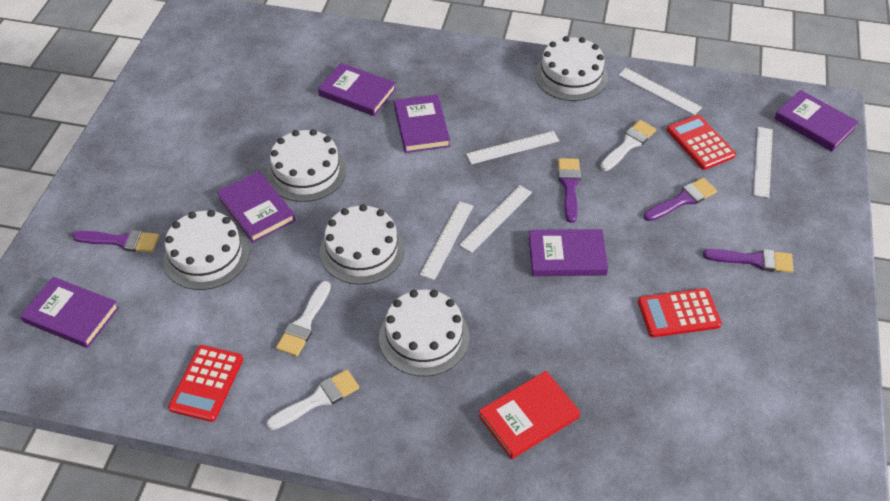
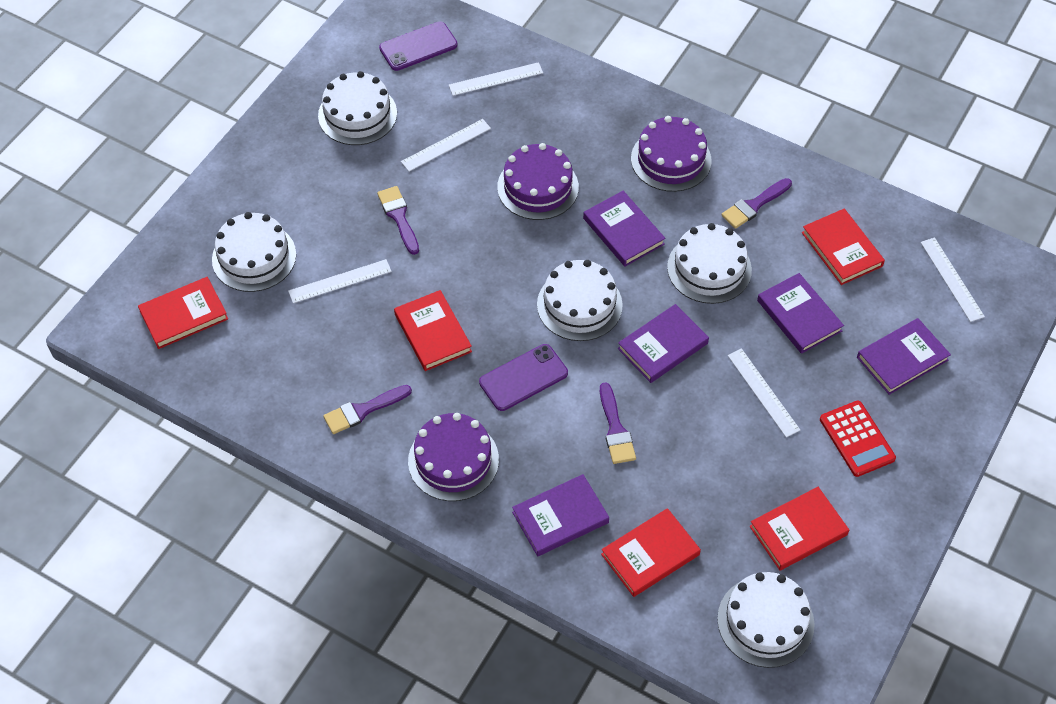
purple book: 6 -> 5
purple cake: 0 -> 3
purple phone: 0 -> 2
red book: 1 -> 5
red calculator: 3 -> 1
white brush: 3 -> 0

